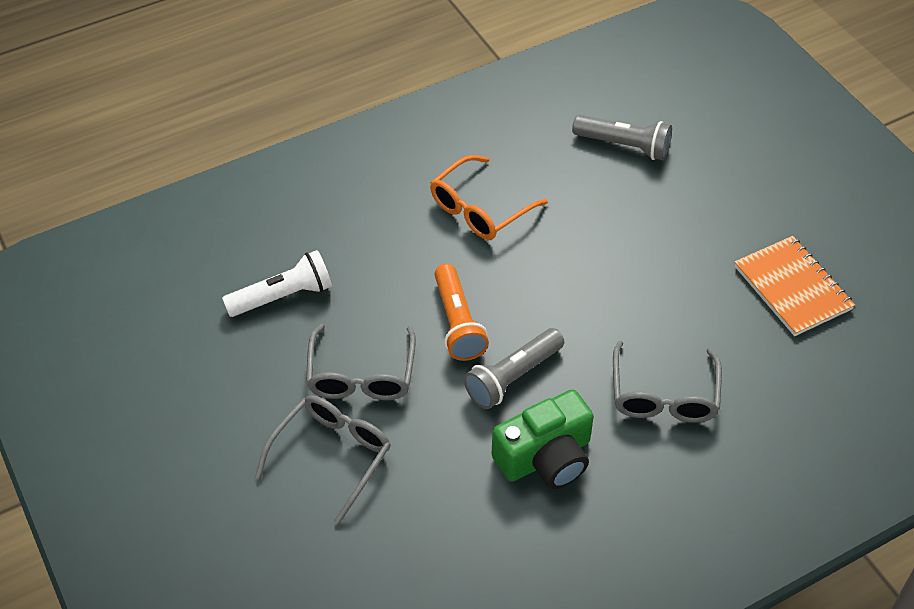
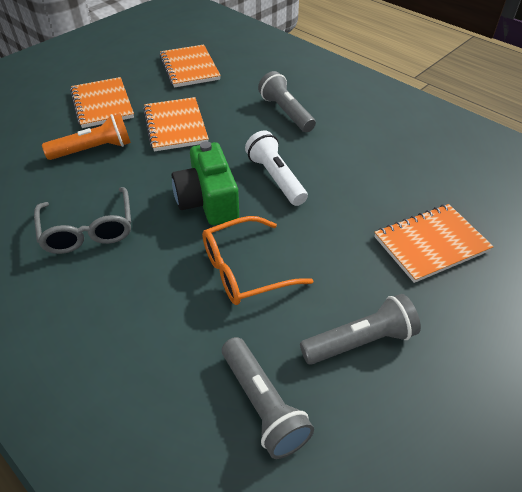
grey flashlight: 2 -> 3
grey glasses: 3 -> 1
orange notebook: 1 -> 4

